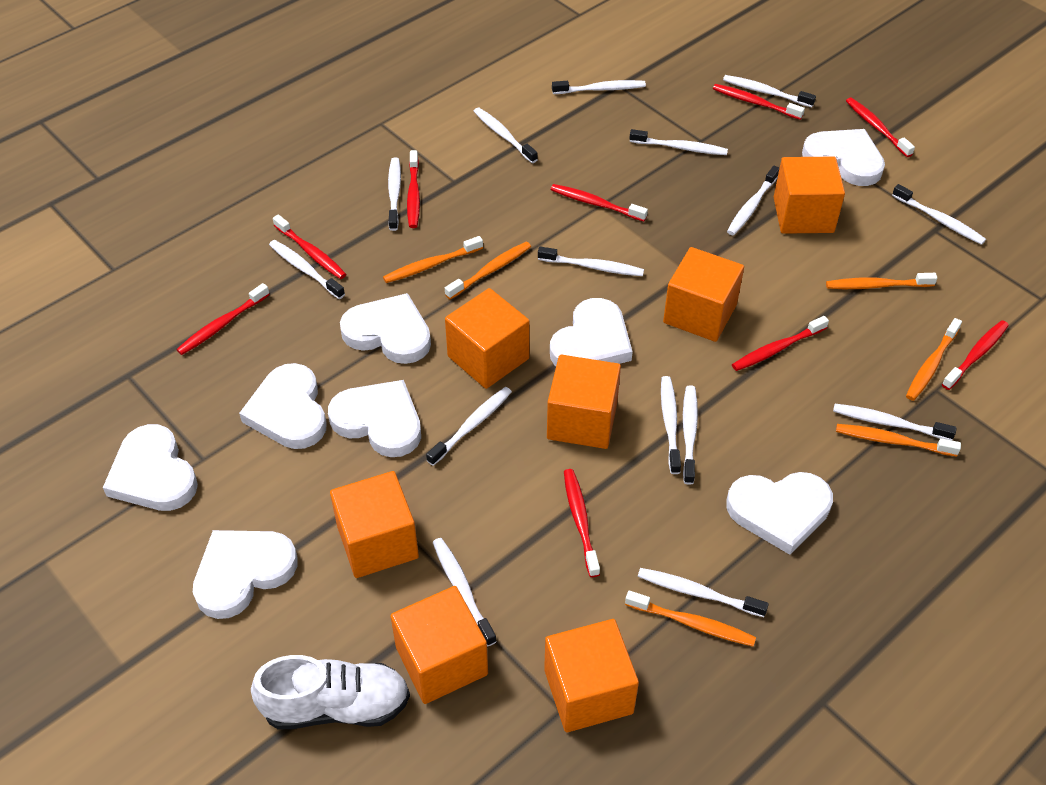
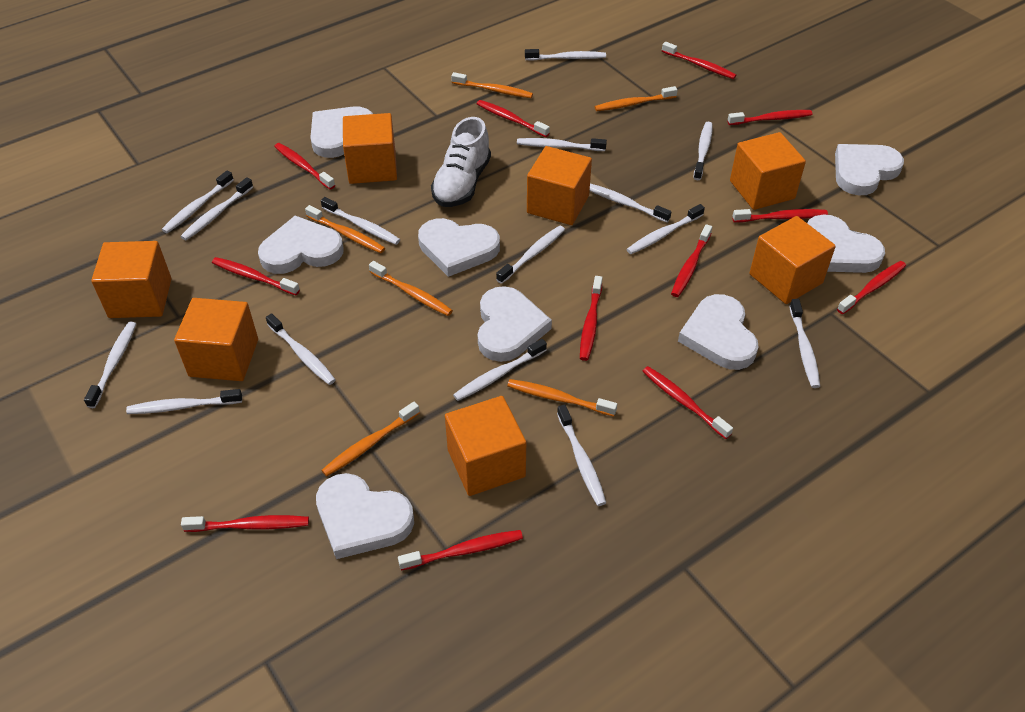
red toothbrush: 9 -> 12

